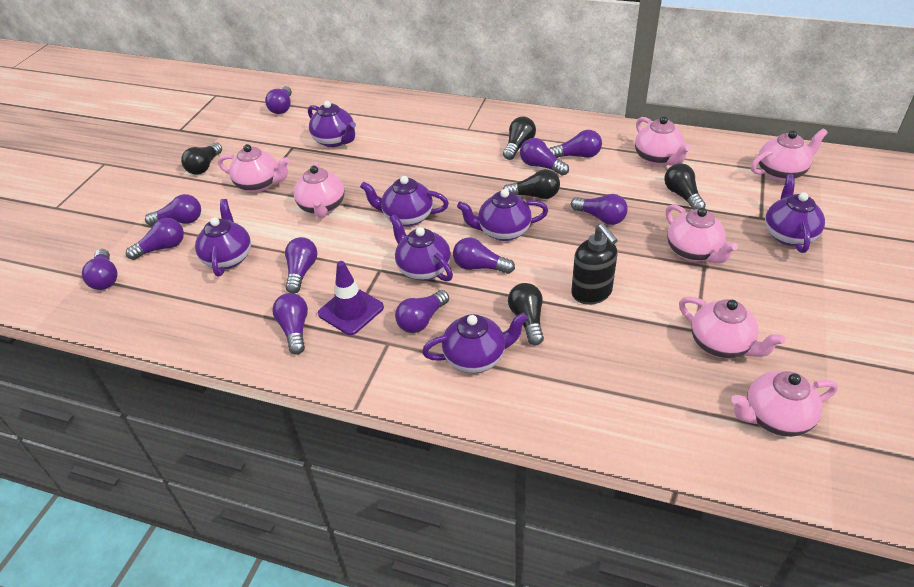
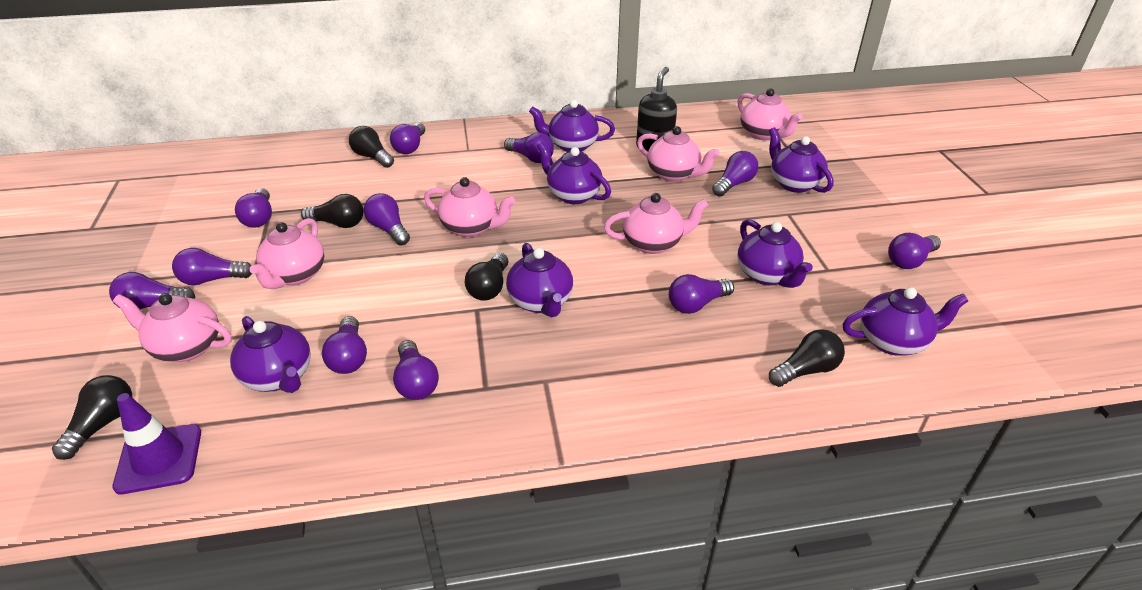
pink teapot: 7 -> 6

